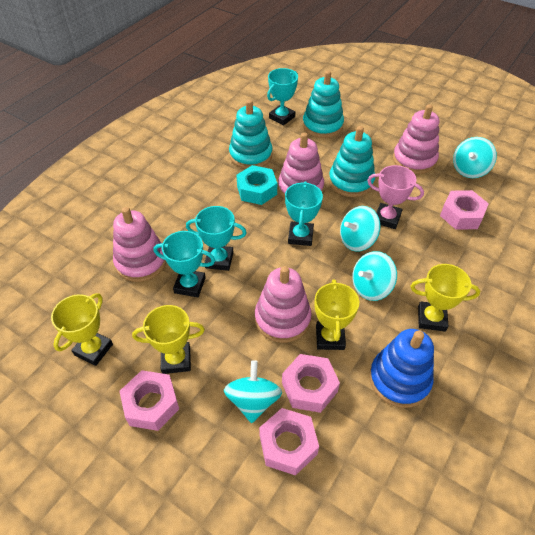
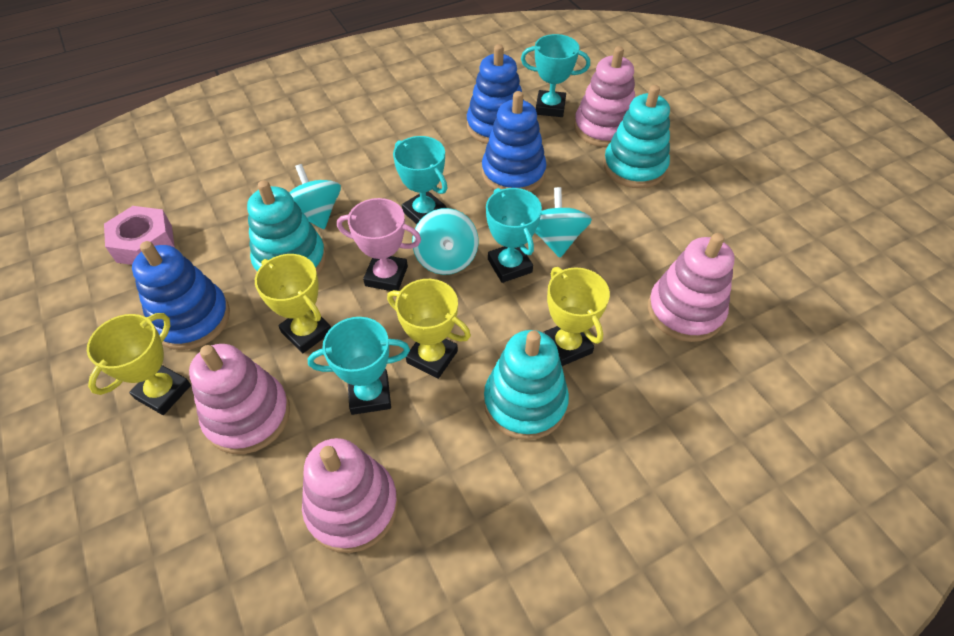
blue stacking toy: 1 -> 3
pink nut: 4 -> 1
turquoise nut: 1 -> 0
turquoise spinning top: 4 -> 3

